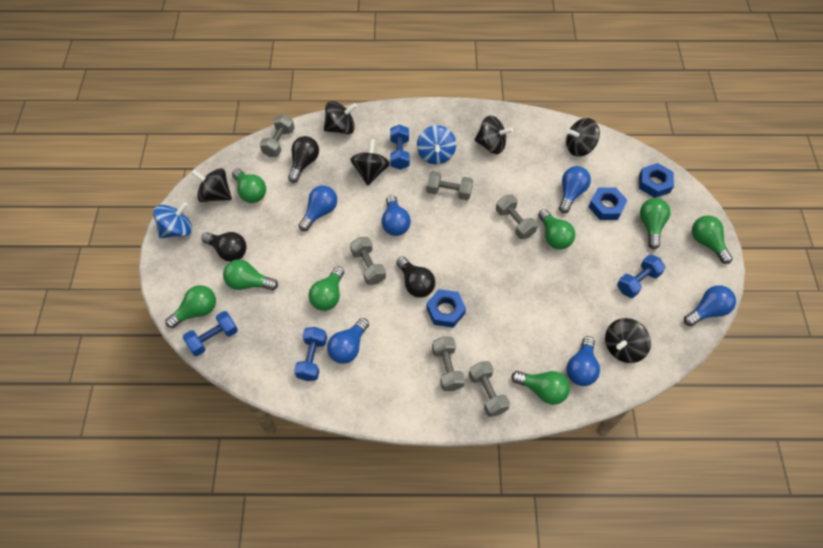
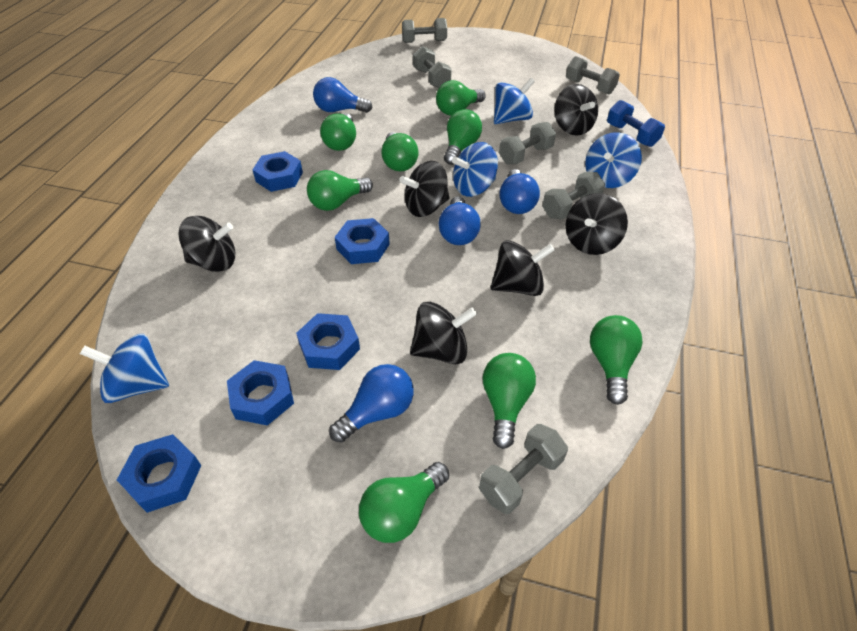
black light bulb: 3 -> 0
blue dumbbell: 4 -> 1
blue light bulb: 6 -> 4
blue nut: 3 -> 5
blue spinning top: 2 -> 4

